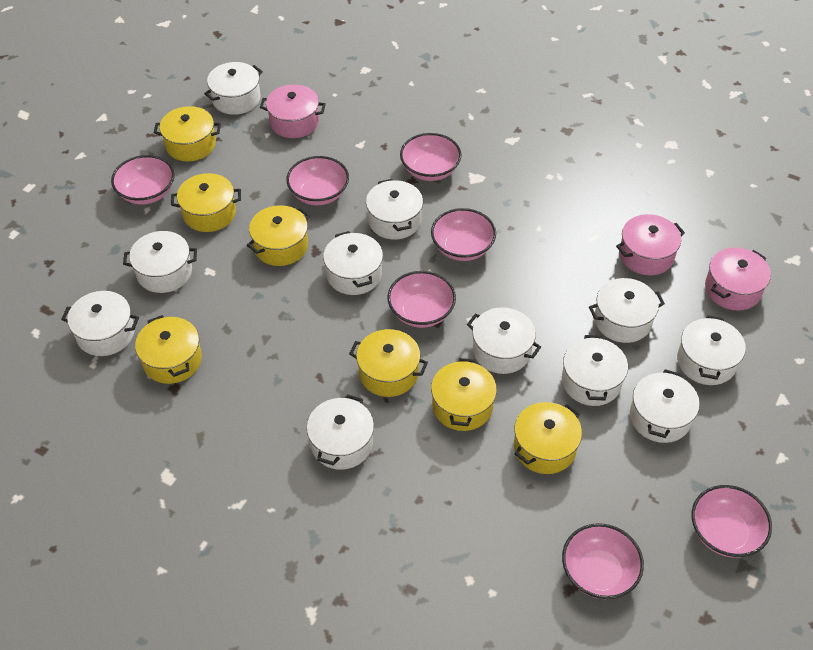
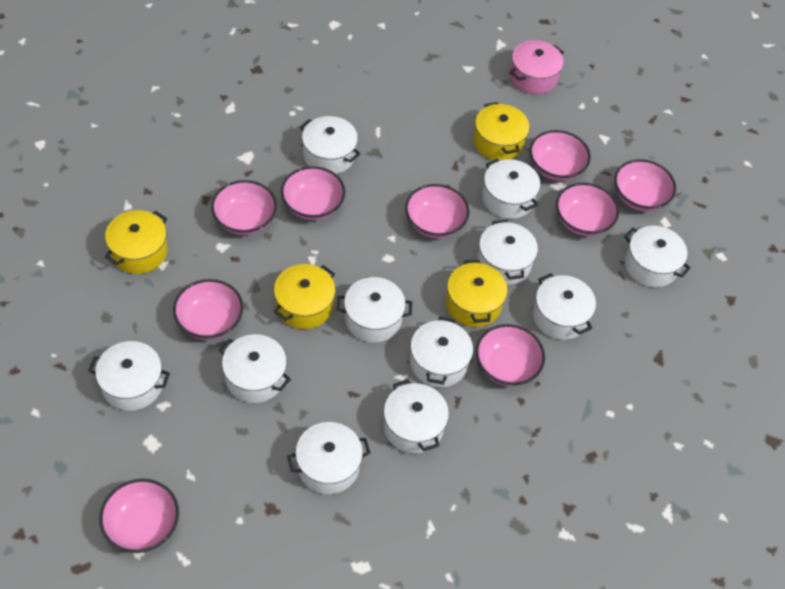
pink bowl: 7 -> 9
pink pot: 3 -> 1
yellow pot: 7 -> 4

